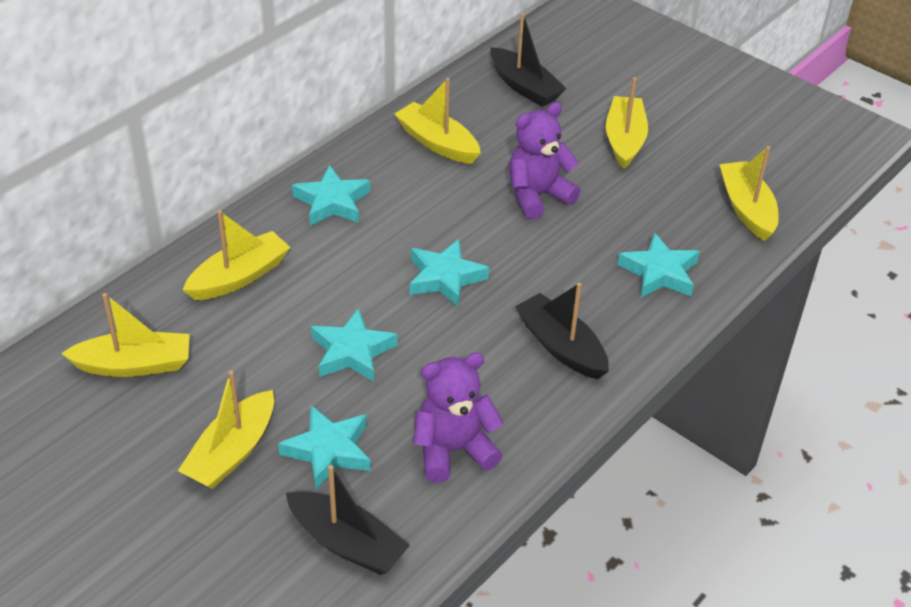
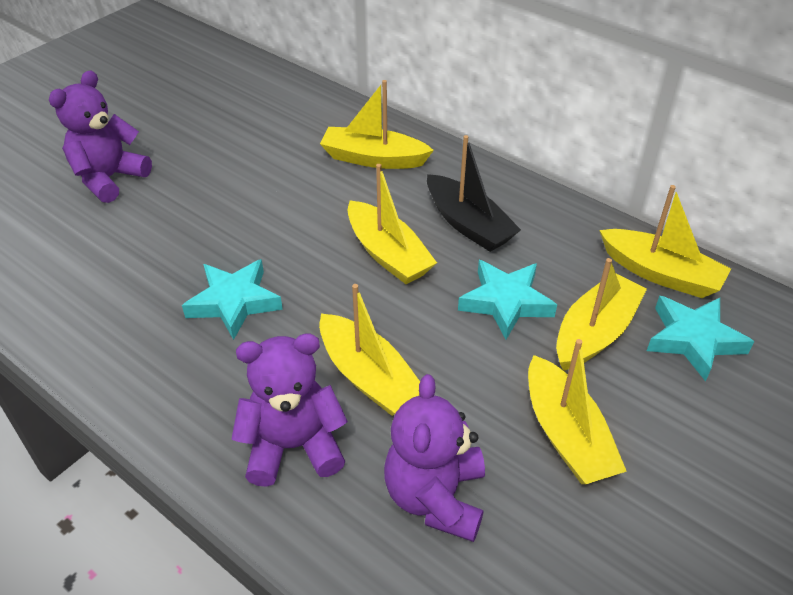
black boat: 3 -> 1
purple teddy bear: 2 -> 3
turquoise star: 5 -> 3

